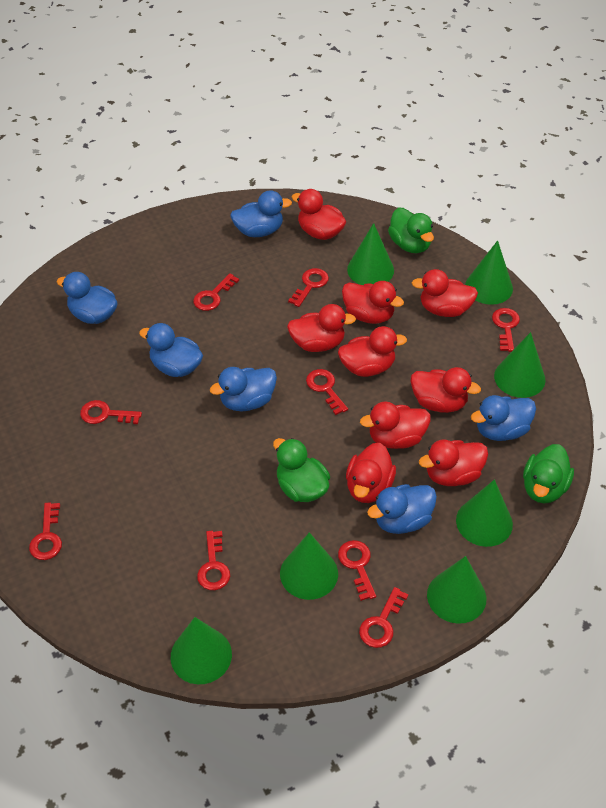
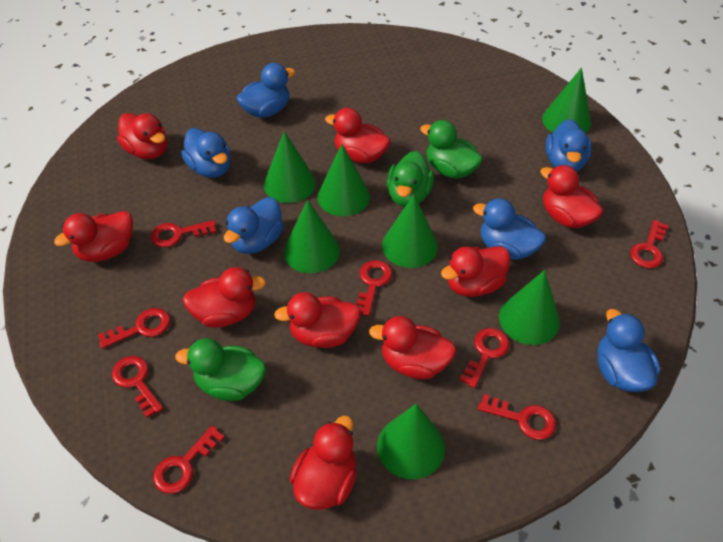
red key: 9 -> 8

